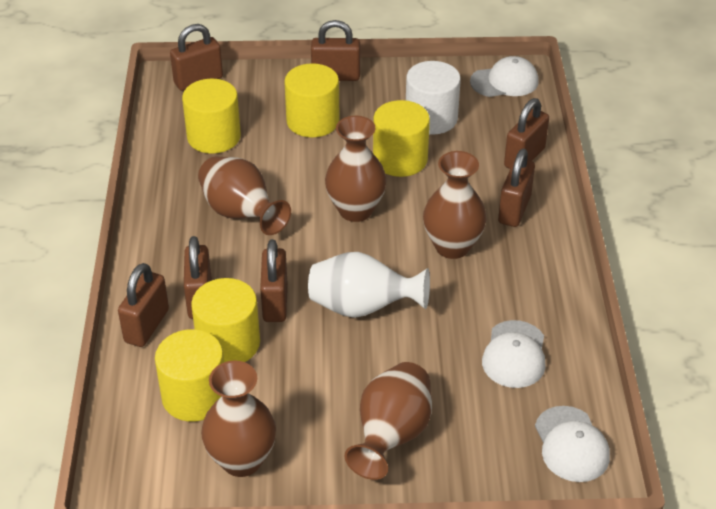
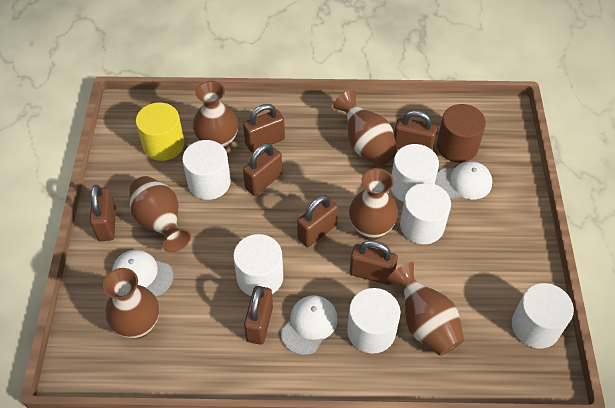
brown cylinder: 0 -> 1
brown vase: 5 -> 6
white cylinder: 1 -> 6
white vase: 1 -> 0
yellow cylinder: 5 -> 1

